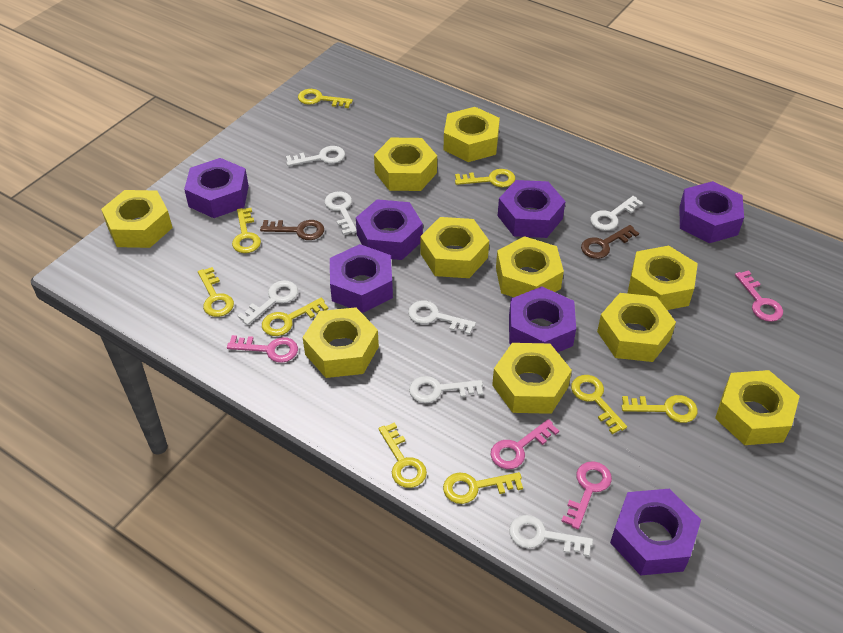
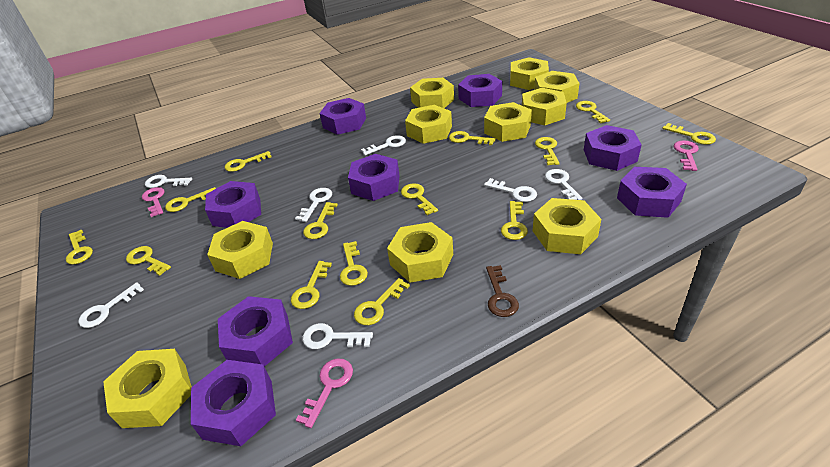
brown key: 2 -> 1
pink key: 4 -> 3
purple nut: 7 -> 8
yellow key: 9 -> 14

